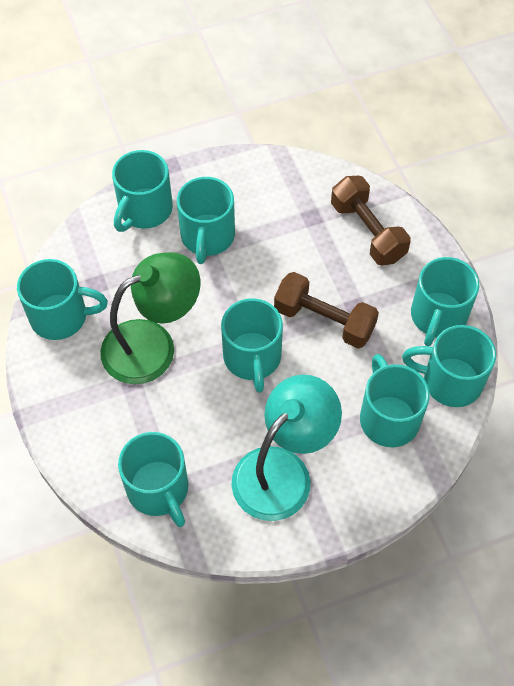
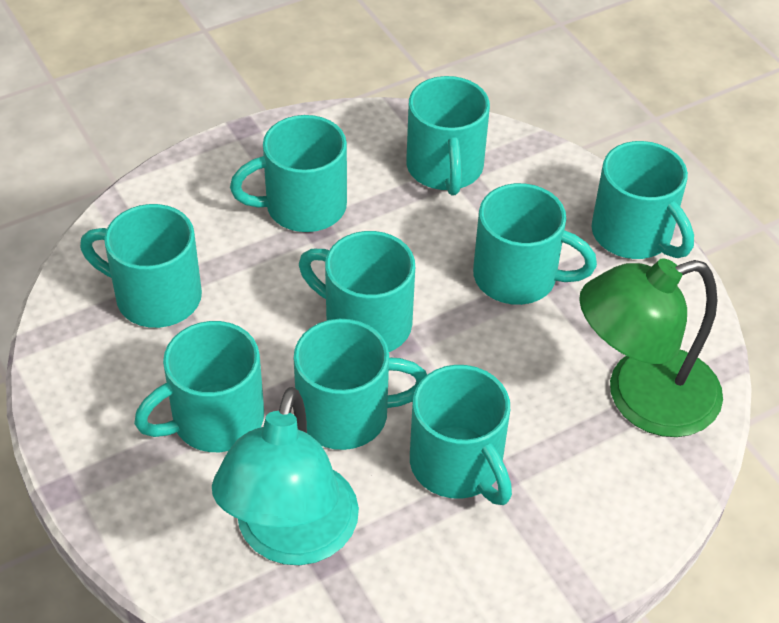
brown dumbbell: 2 -> 0
turquoise mug: 8 -> 9

